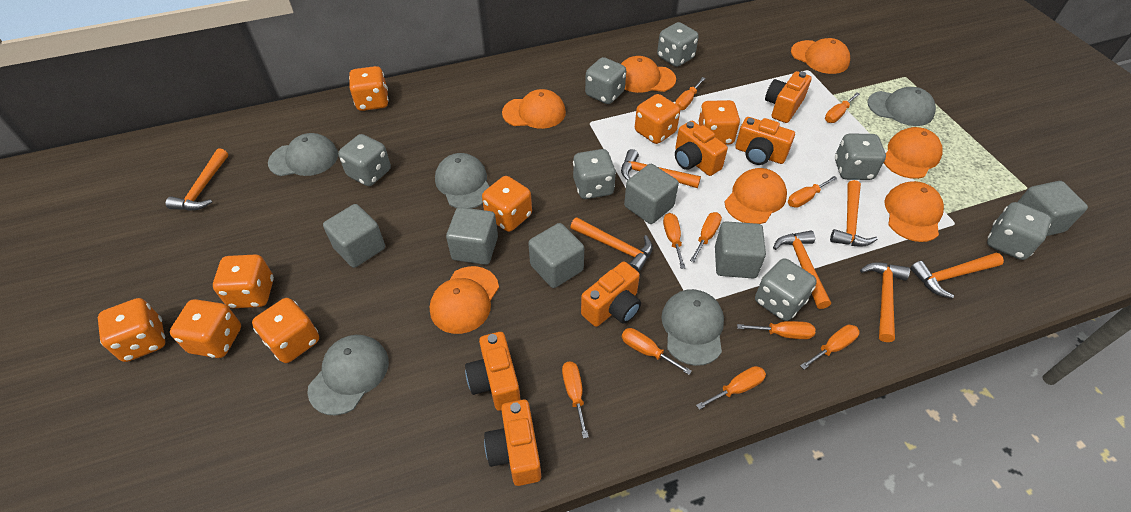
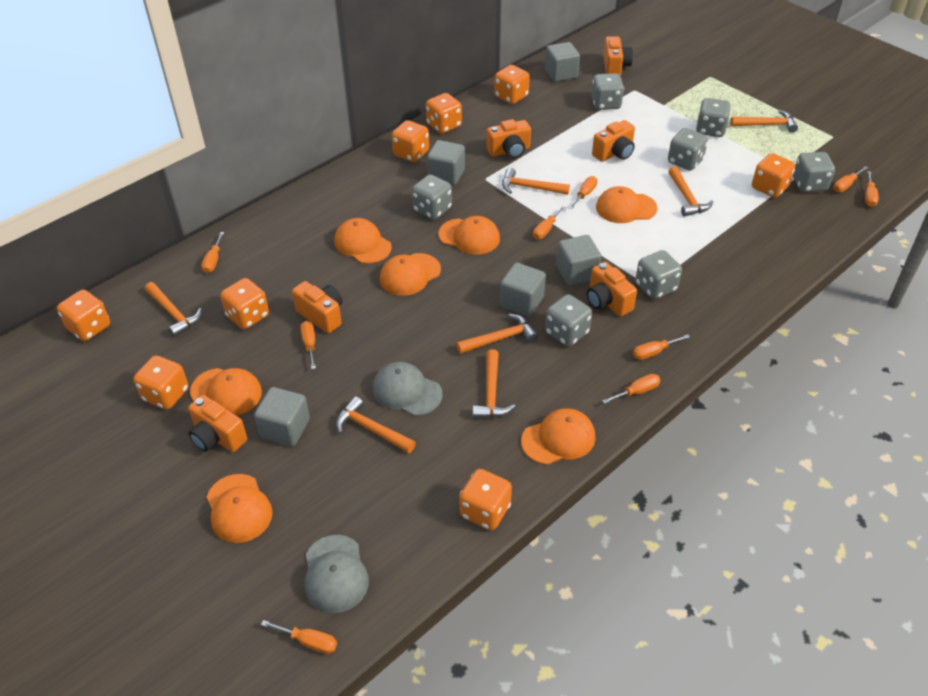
grey cap: 5 -> 2
grey cube: 6 -> 5
orange screwdriver: 10 -> 9

